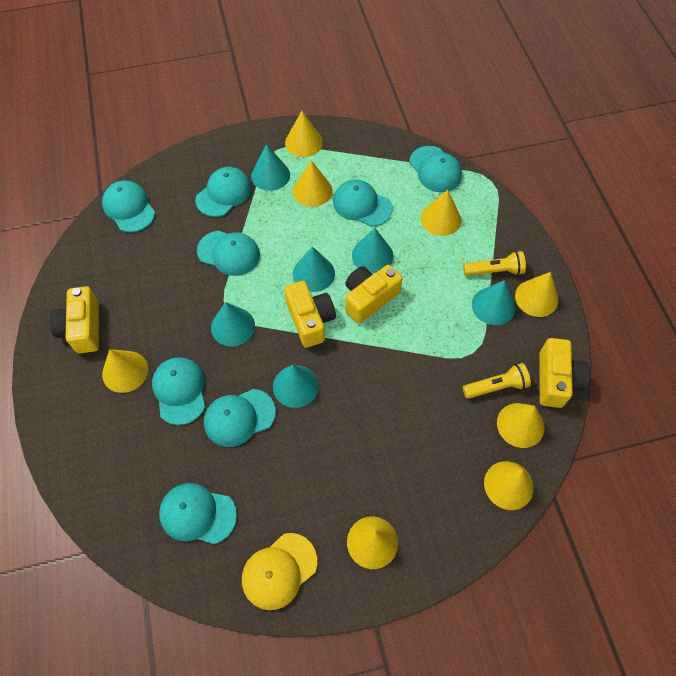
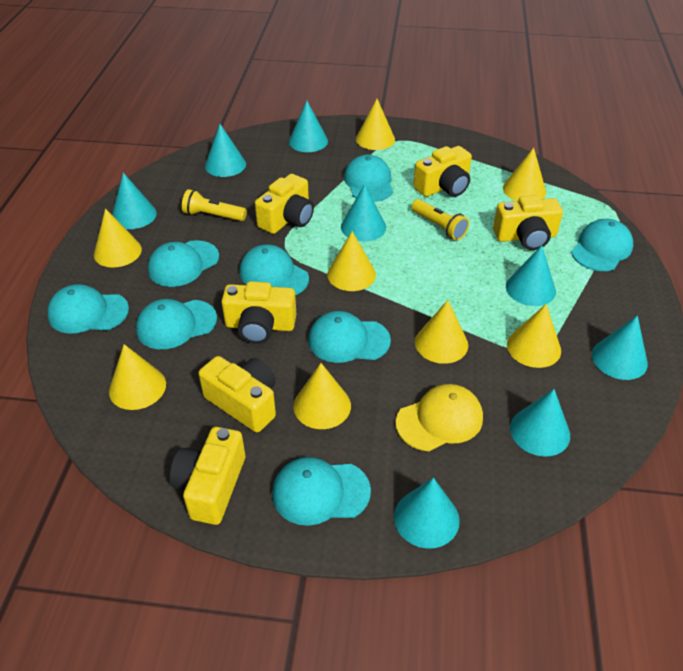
turquoise cone: 6 -> 8
yellow camera: 4 -> 6

